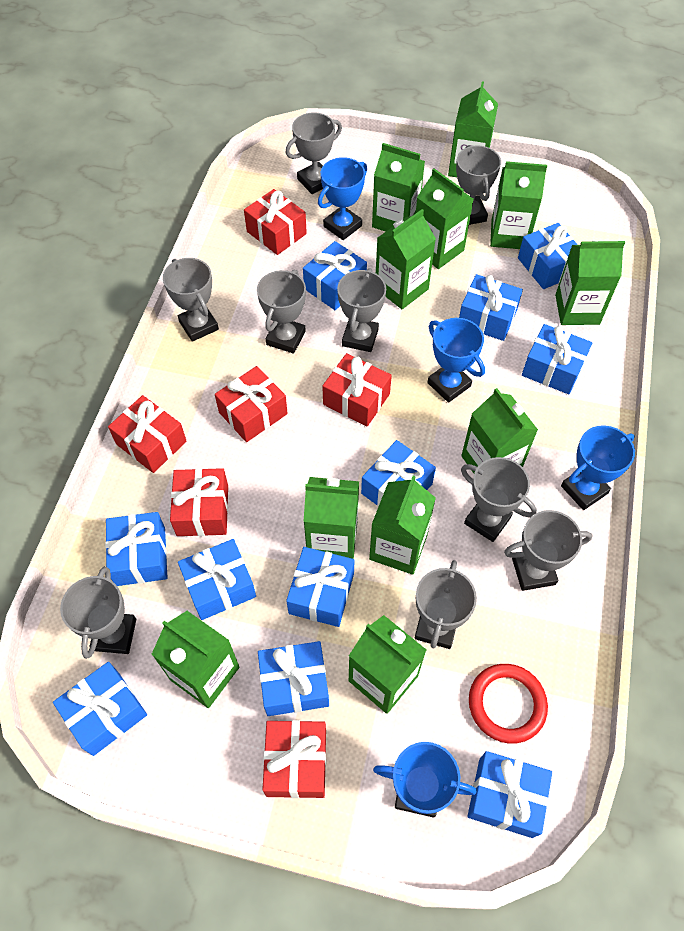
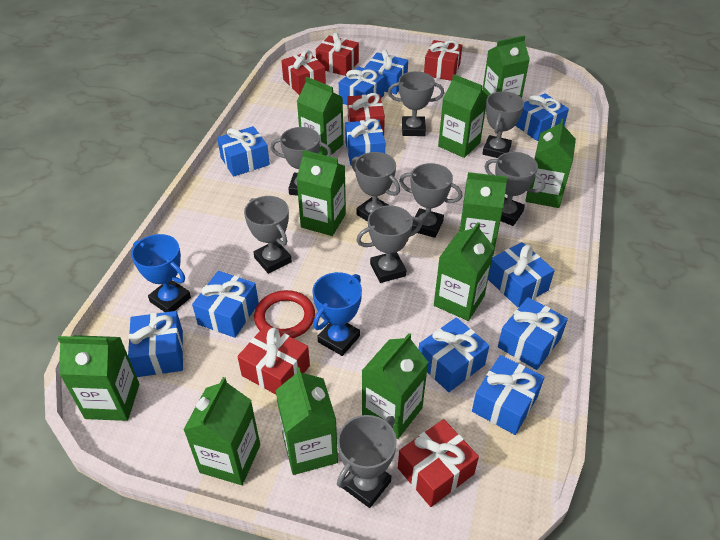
blue trophy: 4 -> 2

